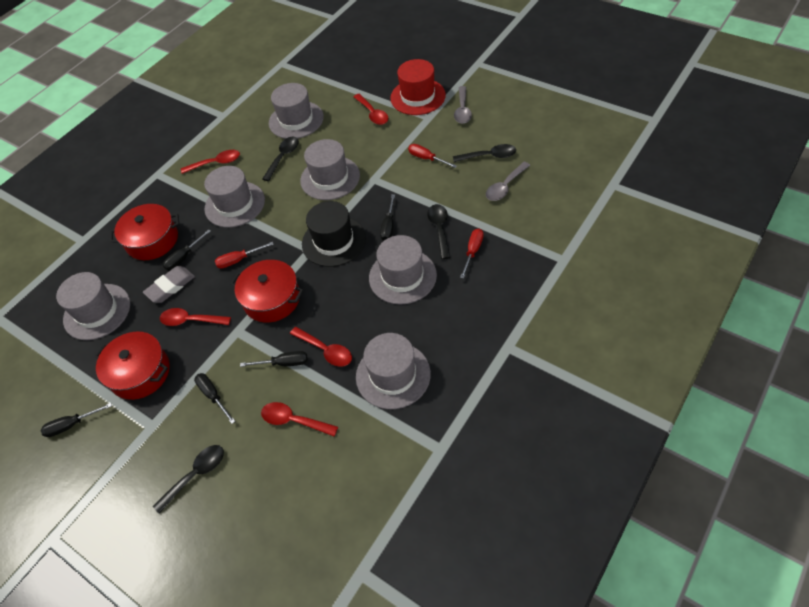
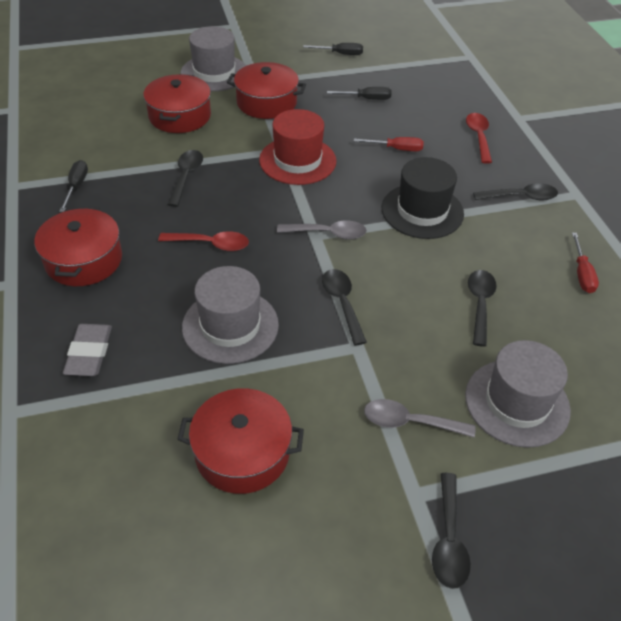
black screwdriver: 5 -> 3
black spoon: 4 -> 5
grey hat: 6 -> 3
red pot: 3 -> 4
red screwdriver: 3 -> 2
red spoon: 5 -> 2

